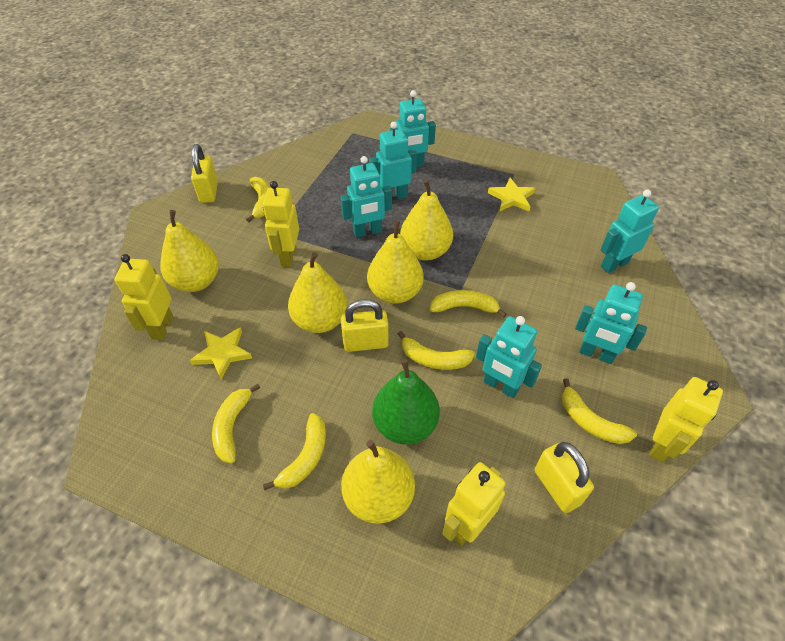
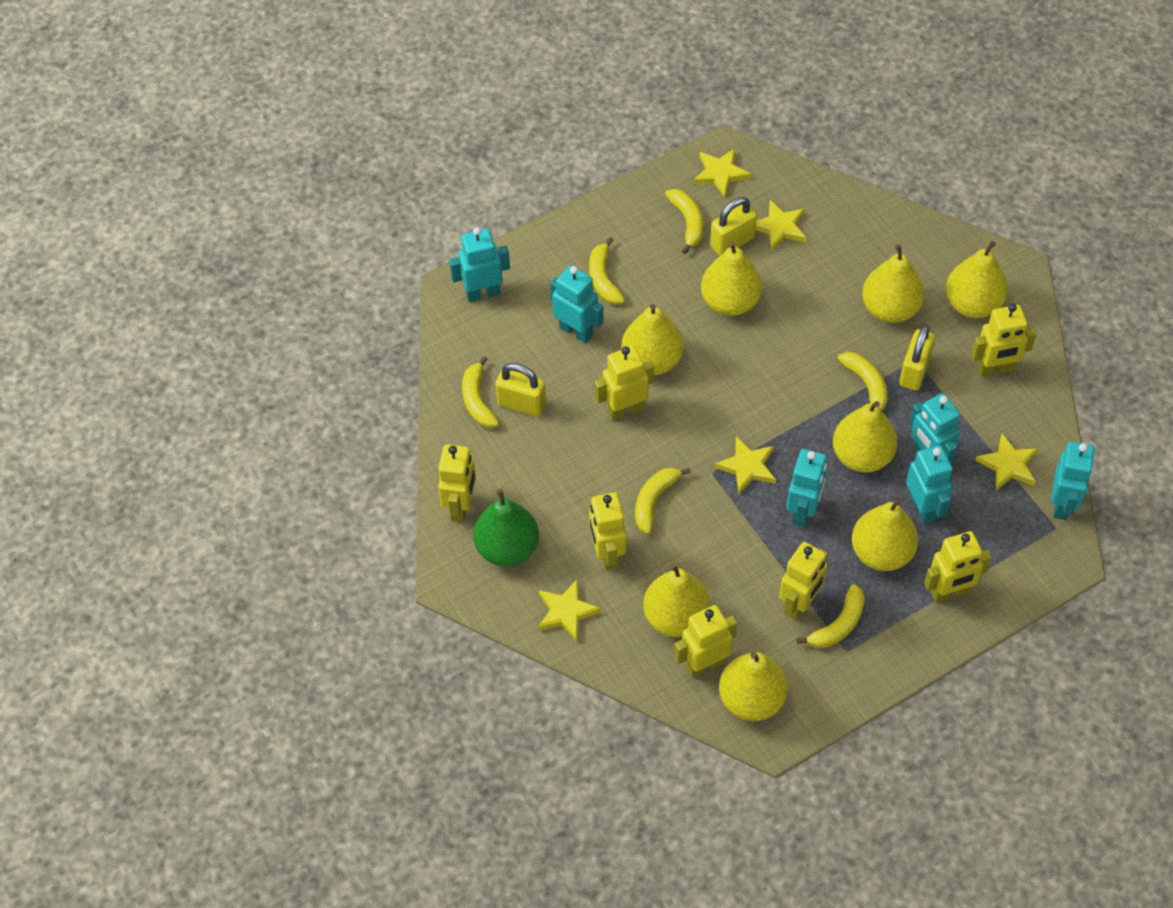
yellow pear: 5 -> 8
yellow robot: 4 -> 7
yellow star: 2 -> 5

